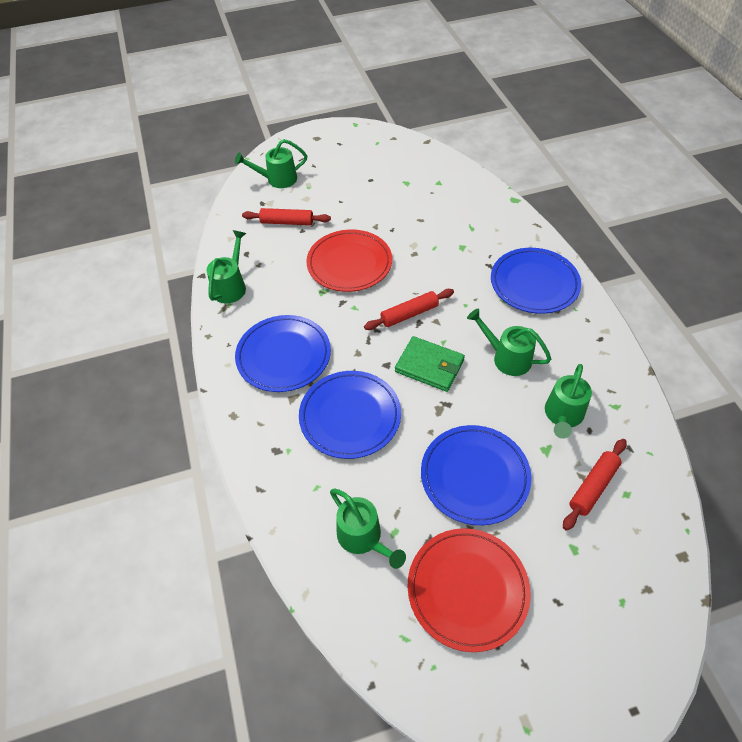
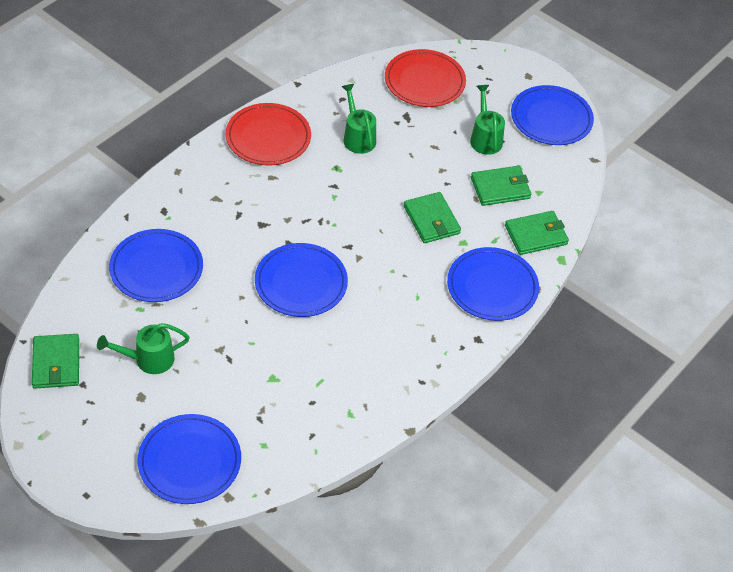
blue plate: 4 -> 5
green wallet: 1 -> 4
green watering can: 5 -> 3
red rolling pin: 3 -> 0

